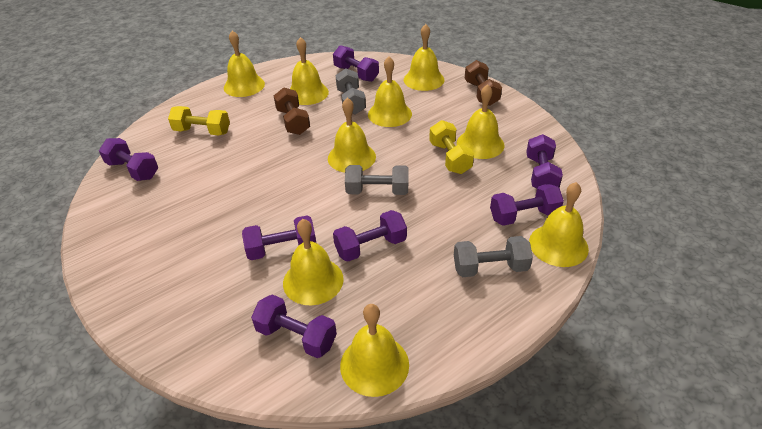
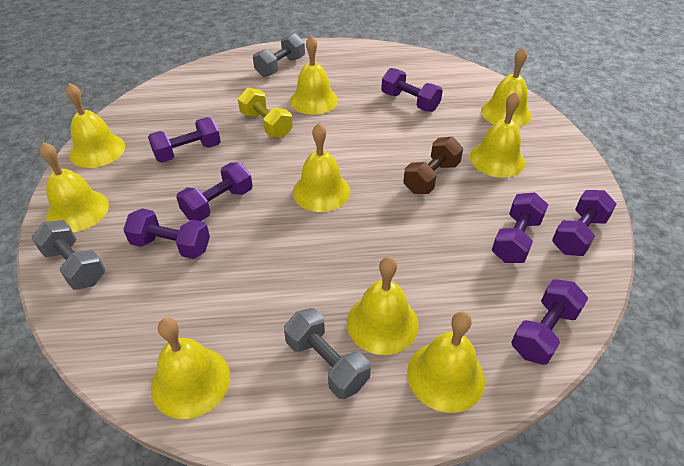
brown dumbbell: 2 -> 1
yellow dumbbell: 2 -> 1

